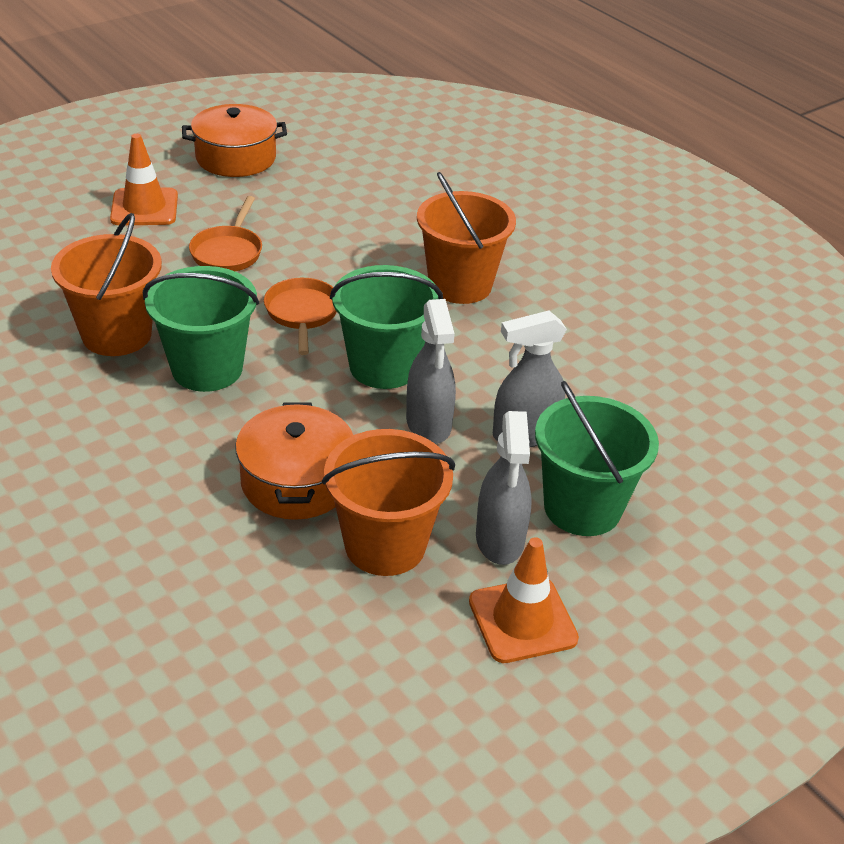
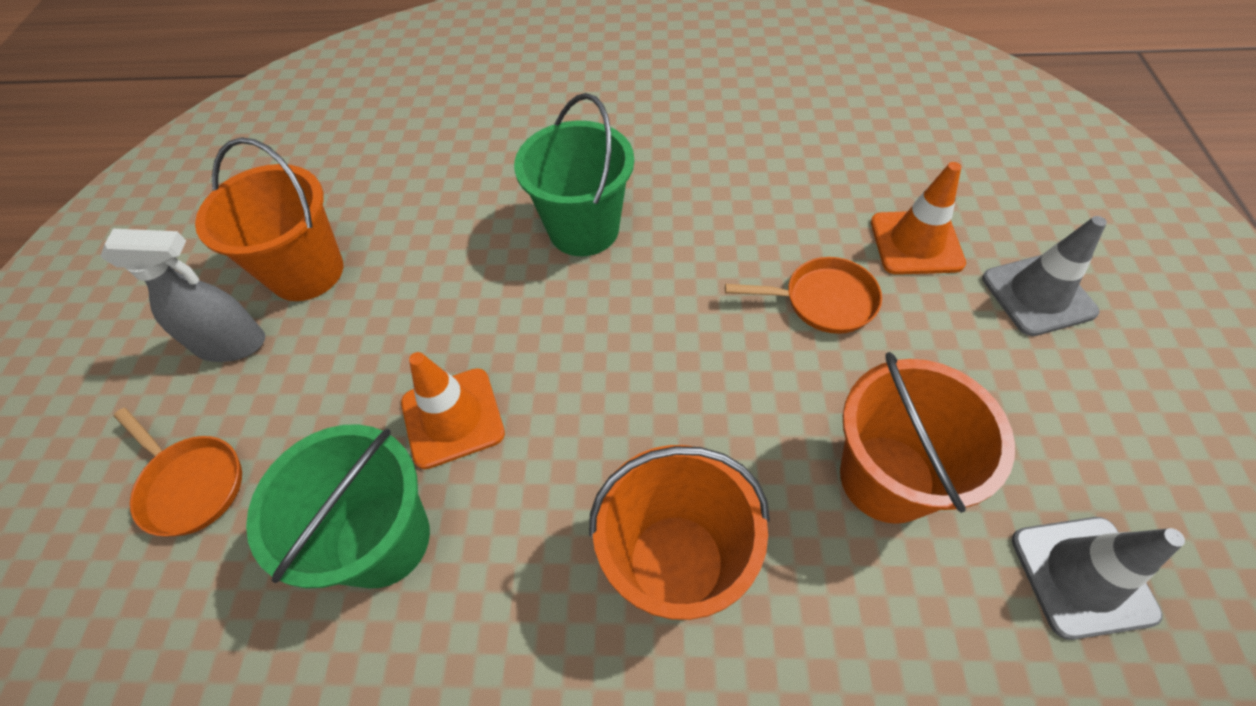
green bucket: 3 -> 2
grey spray bottle: 3 -> 1
grey traffic cone: 0 -> 2
orange pot: 2 -> 0

